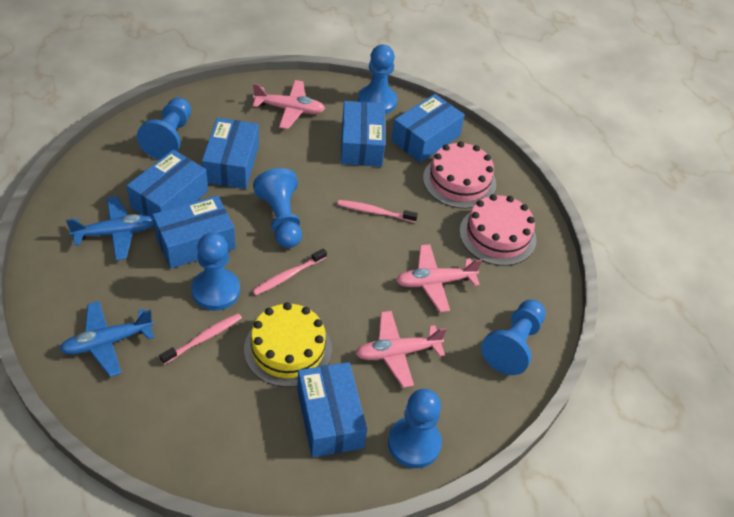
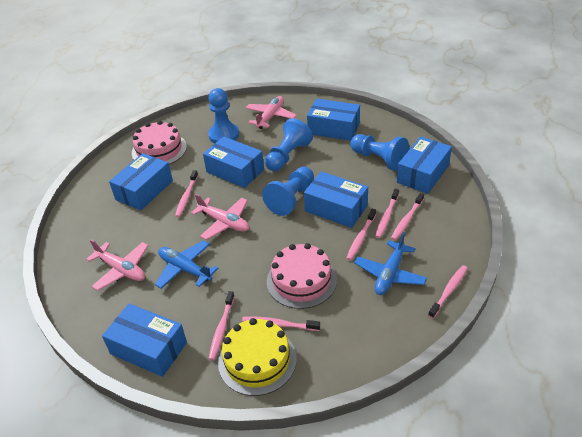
blue pawn: 6 -> 4
pink toothbrush: 3 -> 7

